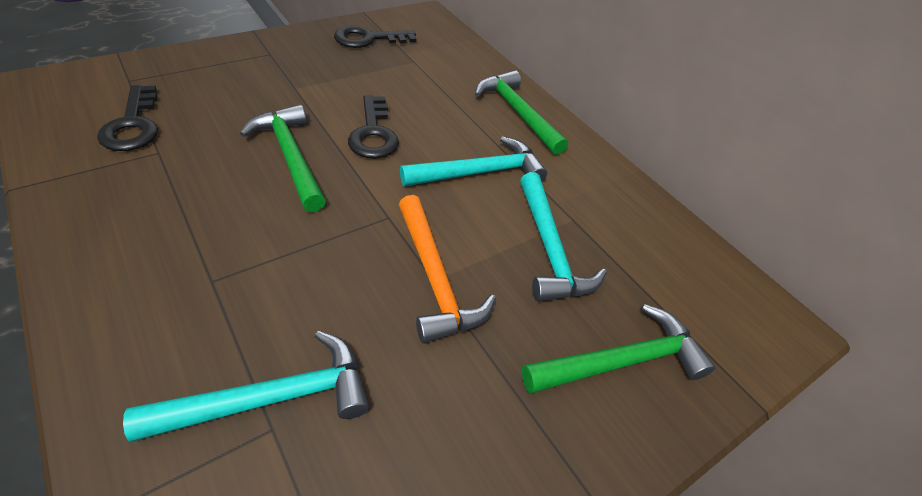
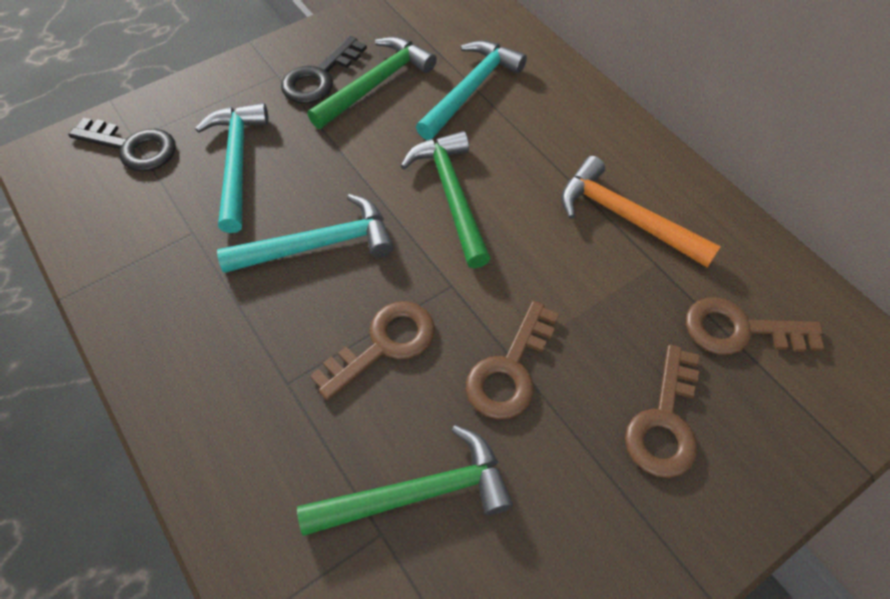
black key: 3 -> 2
brown key: 0 -> 4

